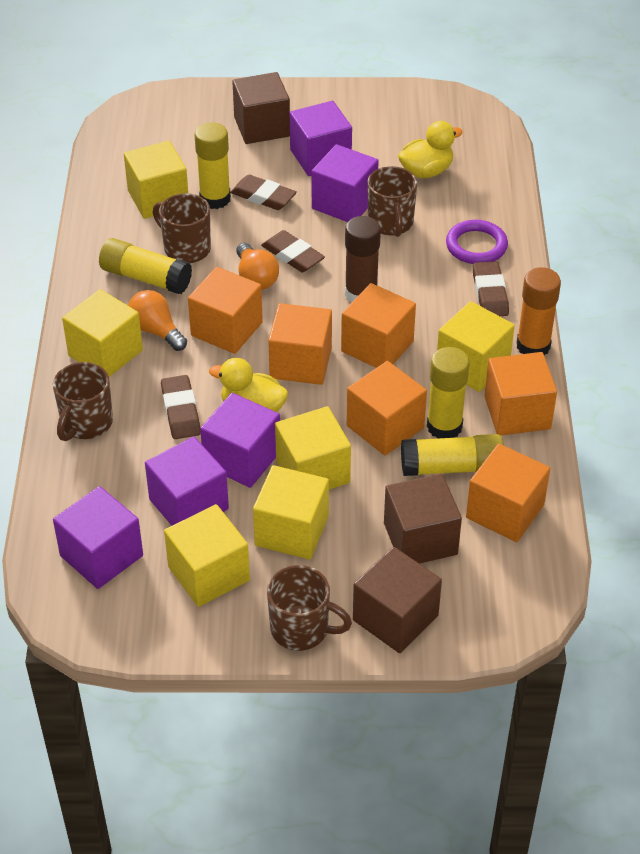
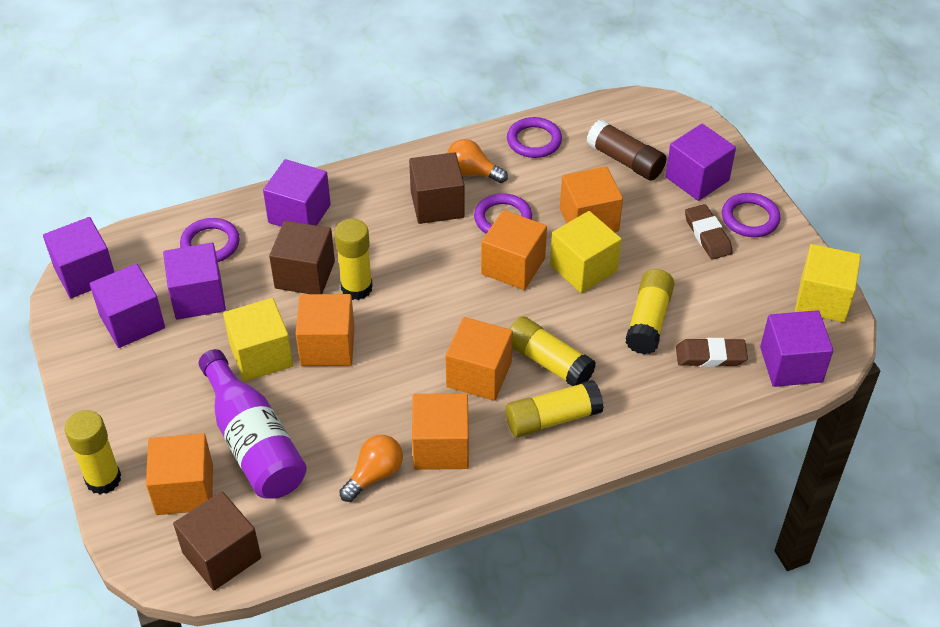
brown eraser: 4 -> 2
brown mug: 4 -> 0
orange glue stick: 1 -> 0
purple bottle: 0 -> 1
purple cube: 5 -> 6
purple ring: 1 -> 4
yellow cube: 6 -> 3
yellow duck: 2 -> 0
yellow glue stick: 4 -> 5

